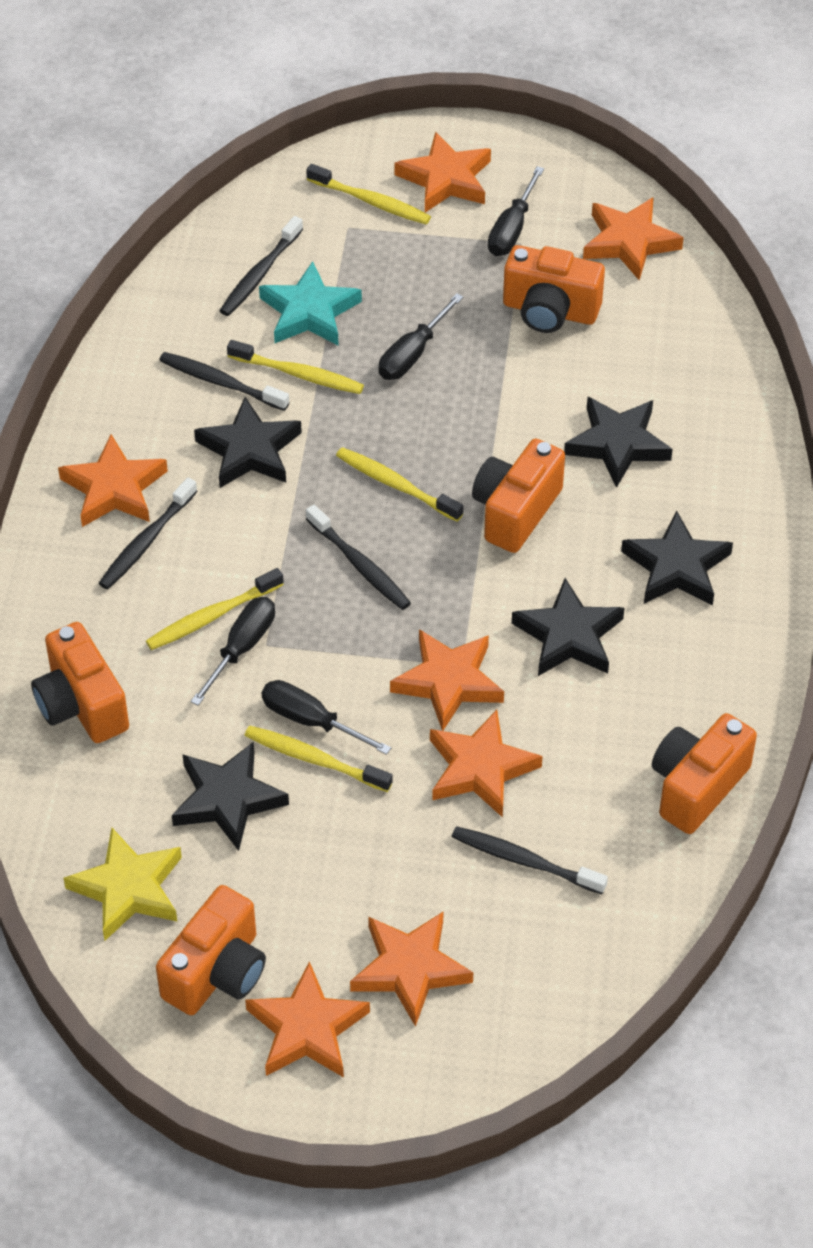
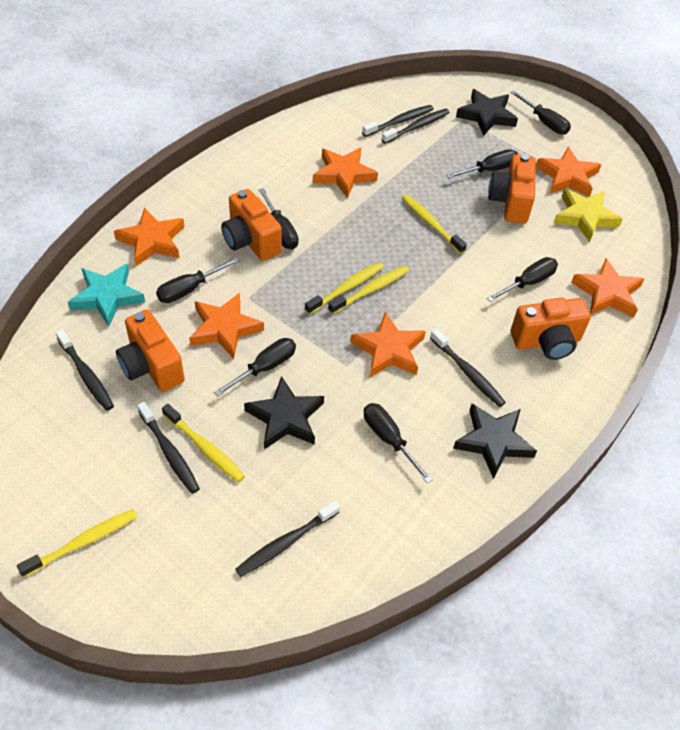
black screwdriver: 4 -> 7
black star: 5 -> 3
black toothbrush: 5 -> 6
orange camera: 5 -> 4
orange star: 7 -> 6

